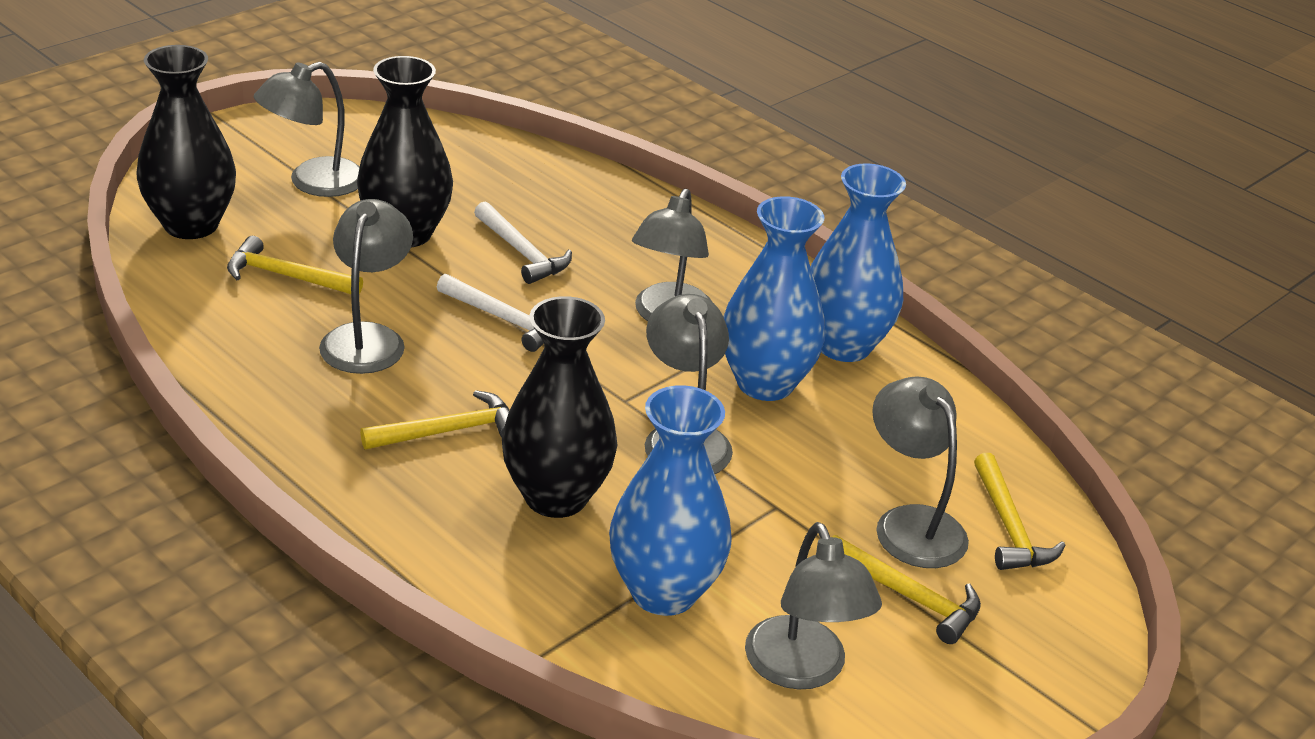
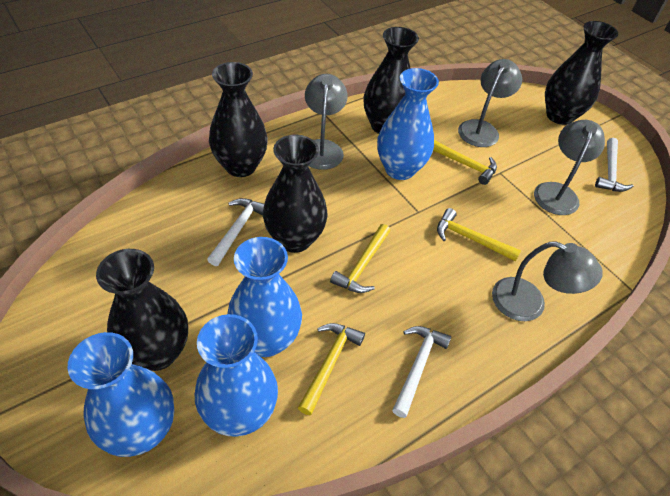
black vase: 3 -> 5
blue vase: 3 -> 4
grey lamp: 6 -> 4
white hammer: 2 -> 3

